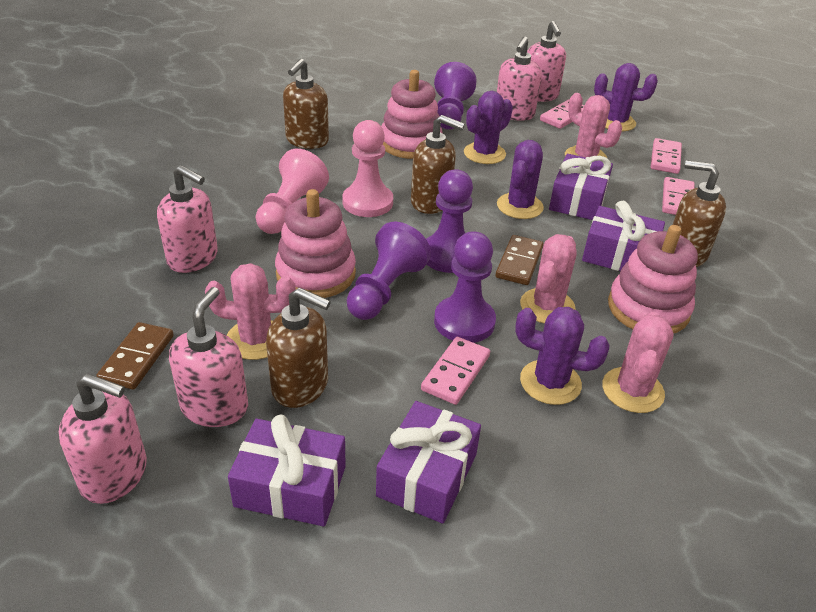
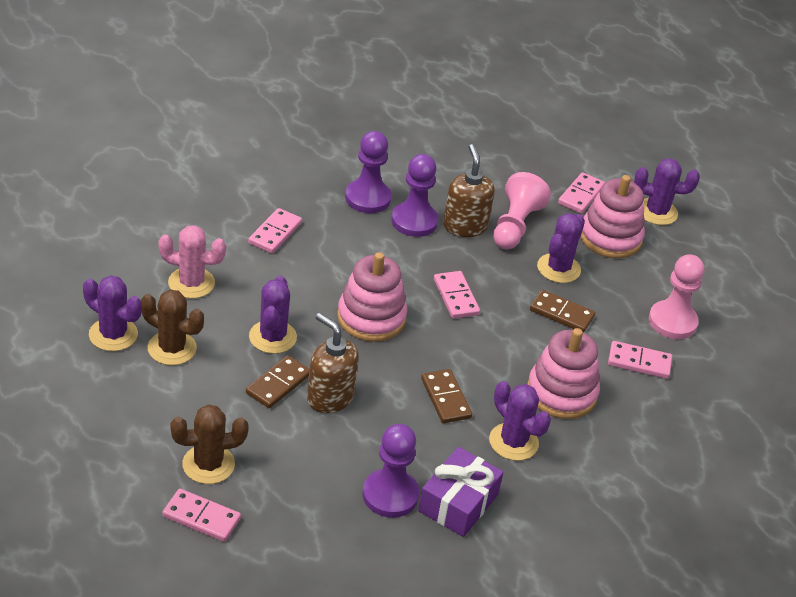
brown cactus: 0 -> 2
brown domino: 2 -> 3
brown soap dispenser: 4 -> 2
pink cactus: 4 -> 1
pink domino: 4 -> 5
pink soap dispenser: 5 -> 0
purple cactus: 4 -> 5
purple gift: 4 -> 1
purple pawn: 4 -> 3

